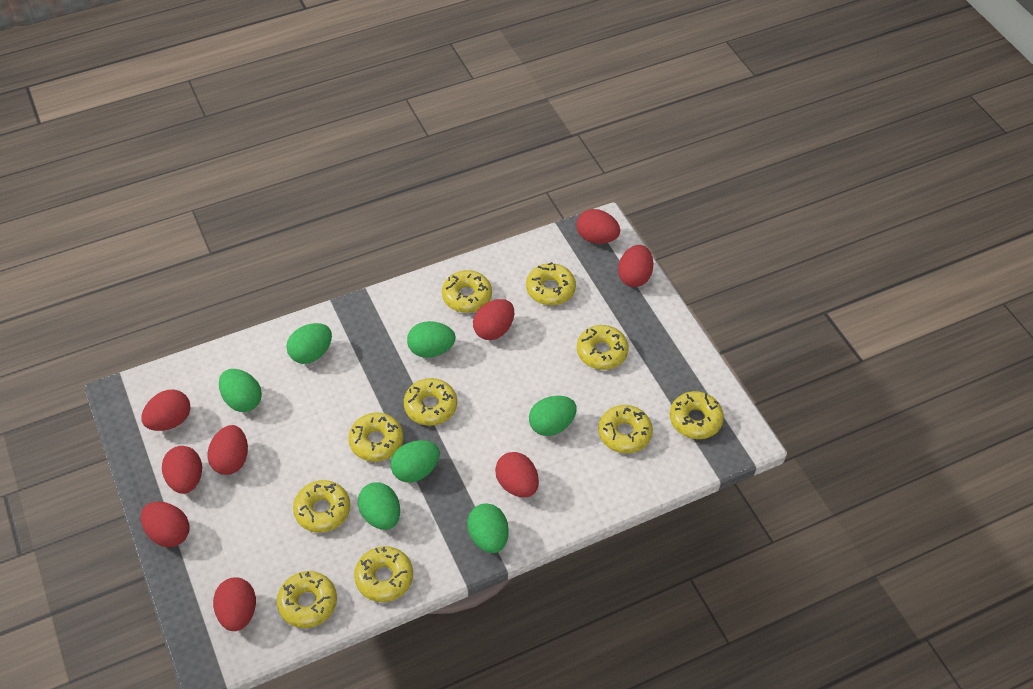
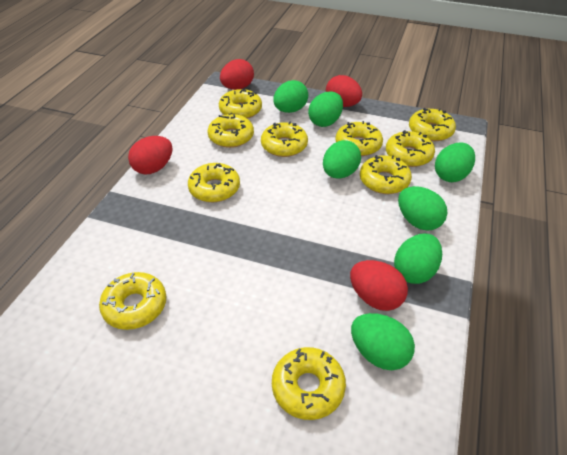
red egg: 9 -> 4

